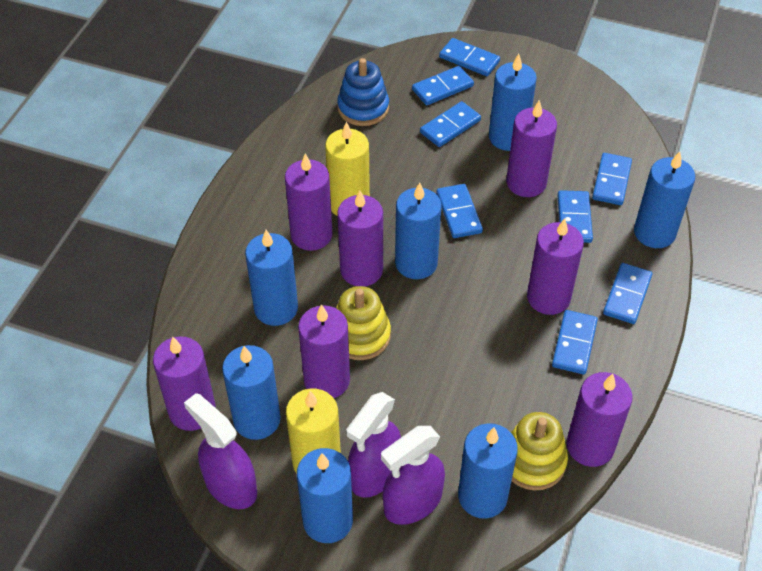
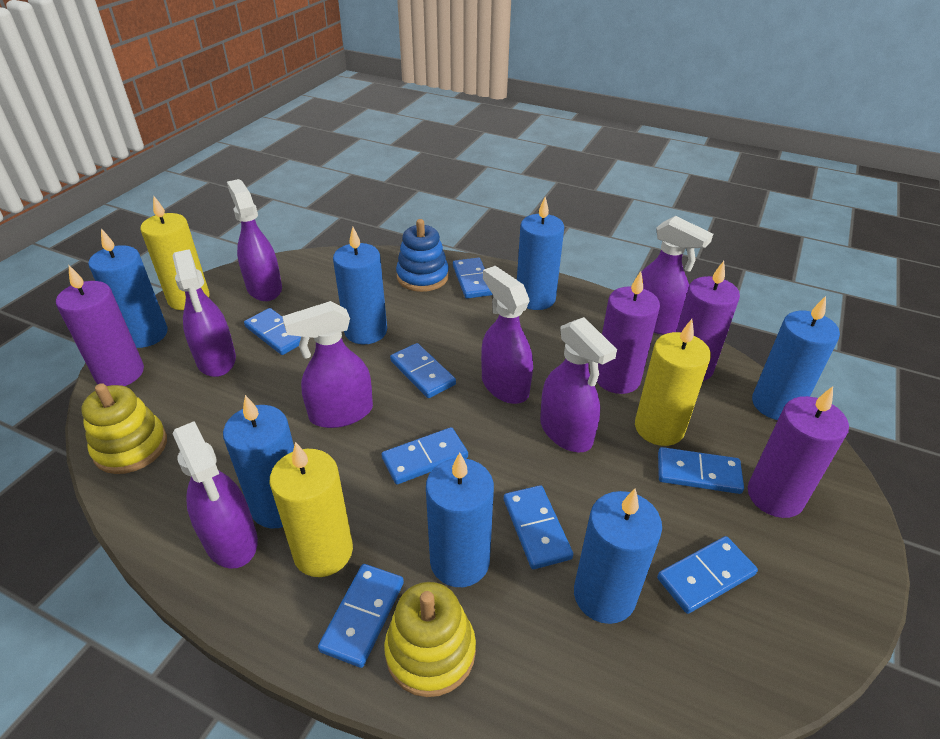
purple candle: 7 -> 4
purple spray bottle: 3 -> 7
yellow candle: 2 -> 3

